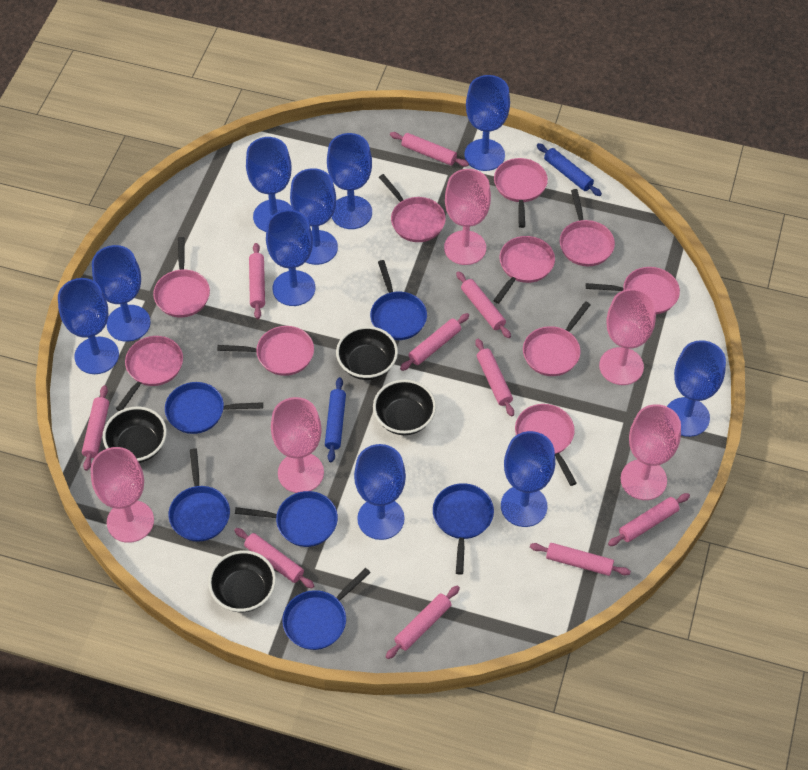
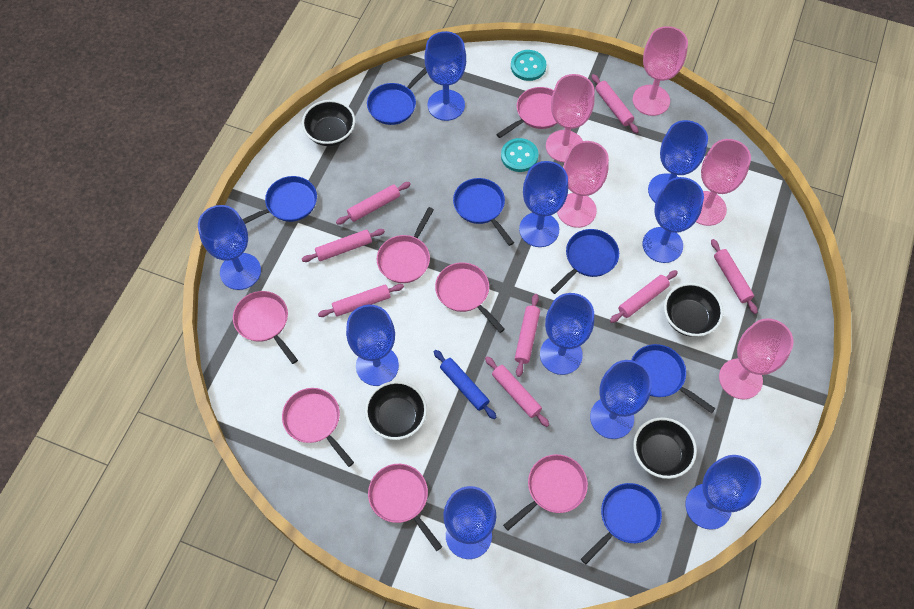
blue rolling pin: 2 -> 1
pink pan: 10 -> 7
pink rolling pin: 10 -> 8
turquoise button: 0 -> 2

